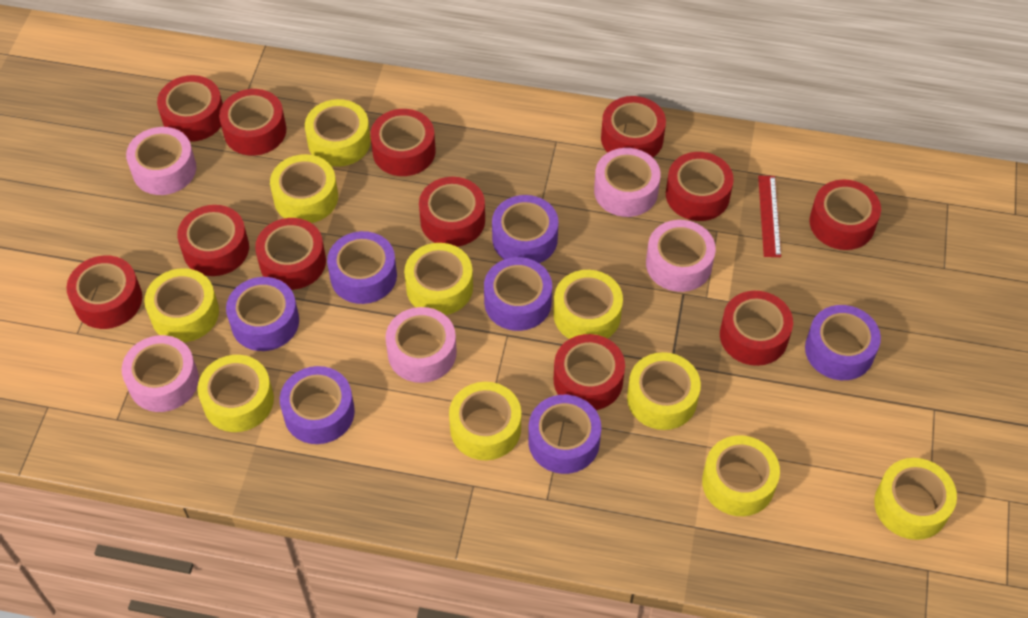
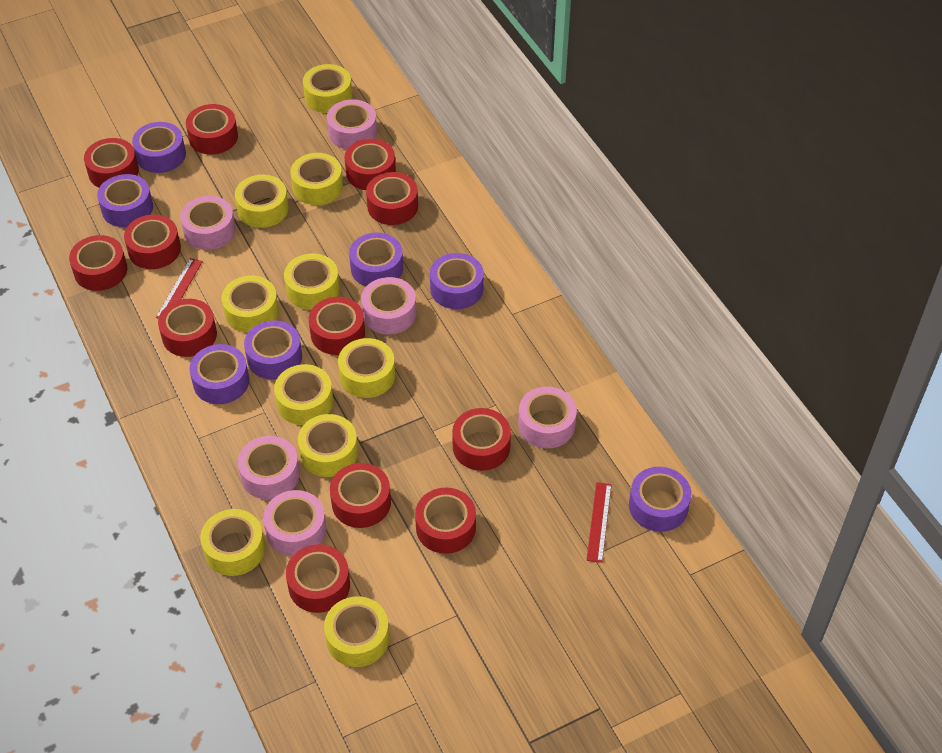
pink tape: 5 -> 6
red ruler: 1 -> 2

